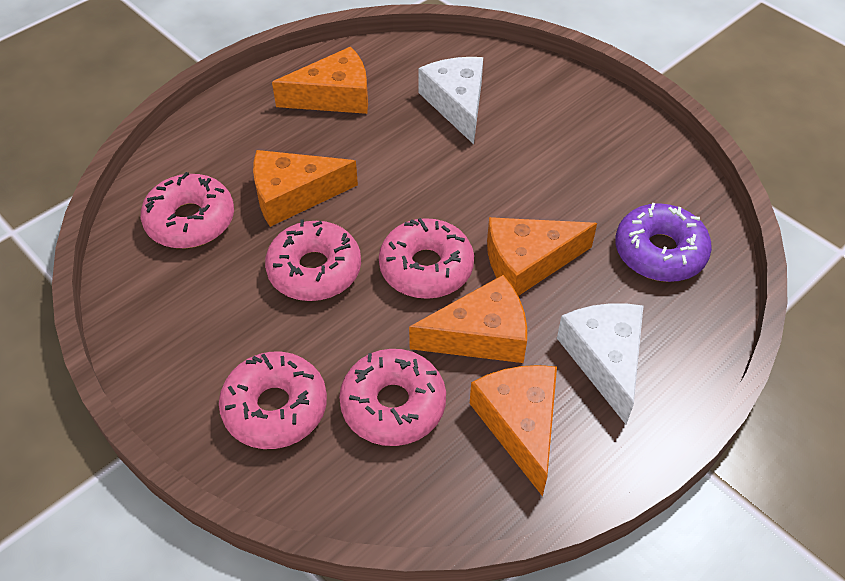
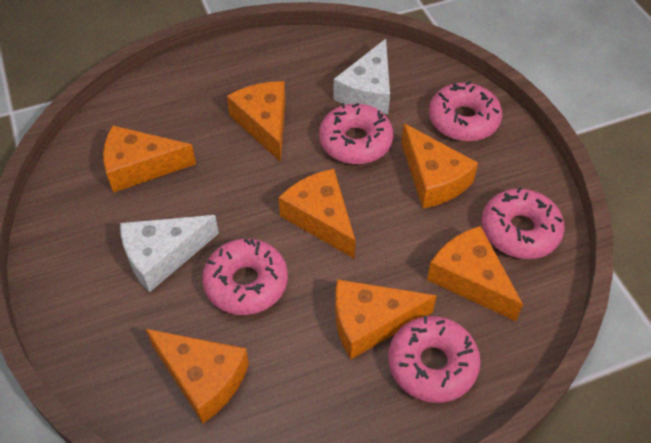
orange cheese: 5 -> 7
purple donut: 1 -> 0

